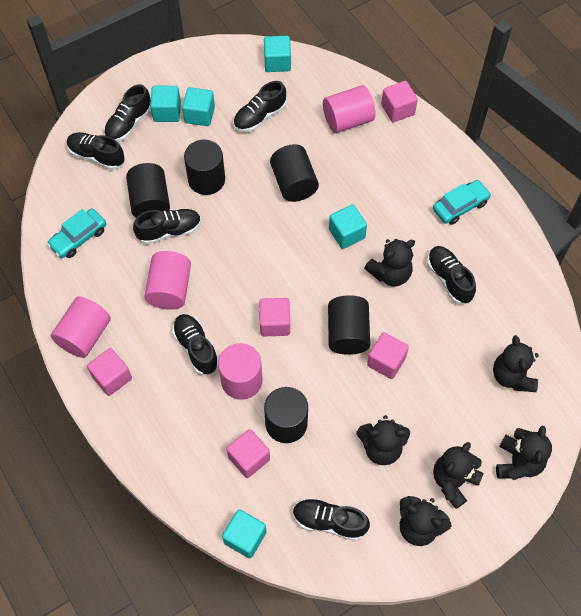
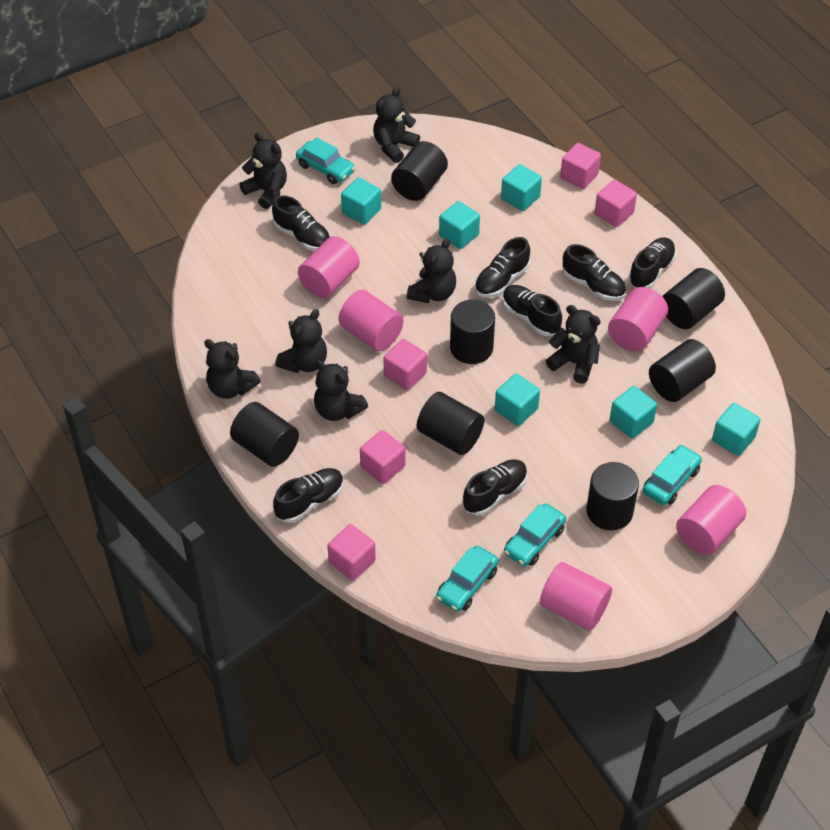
black cylinder: 5 -> 7
black teddy bear: 6 -> 7
pink cylinder: 4 -> 5
turquoise car: 2 -> 4
turquoise cube: 5 -> 6

